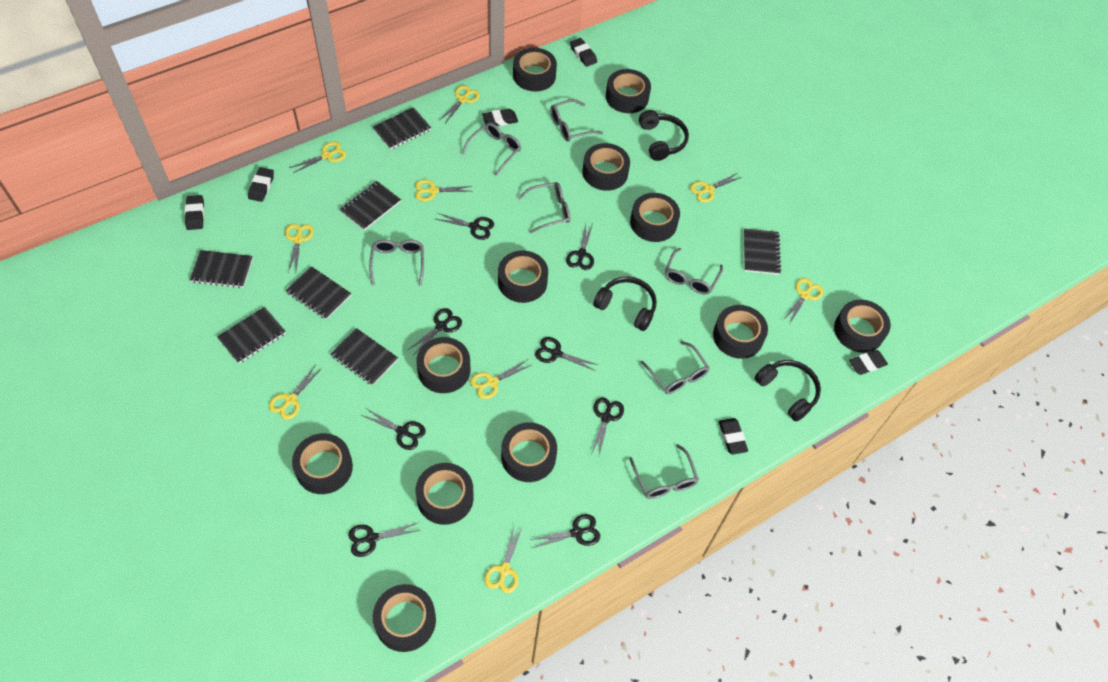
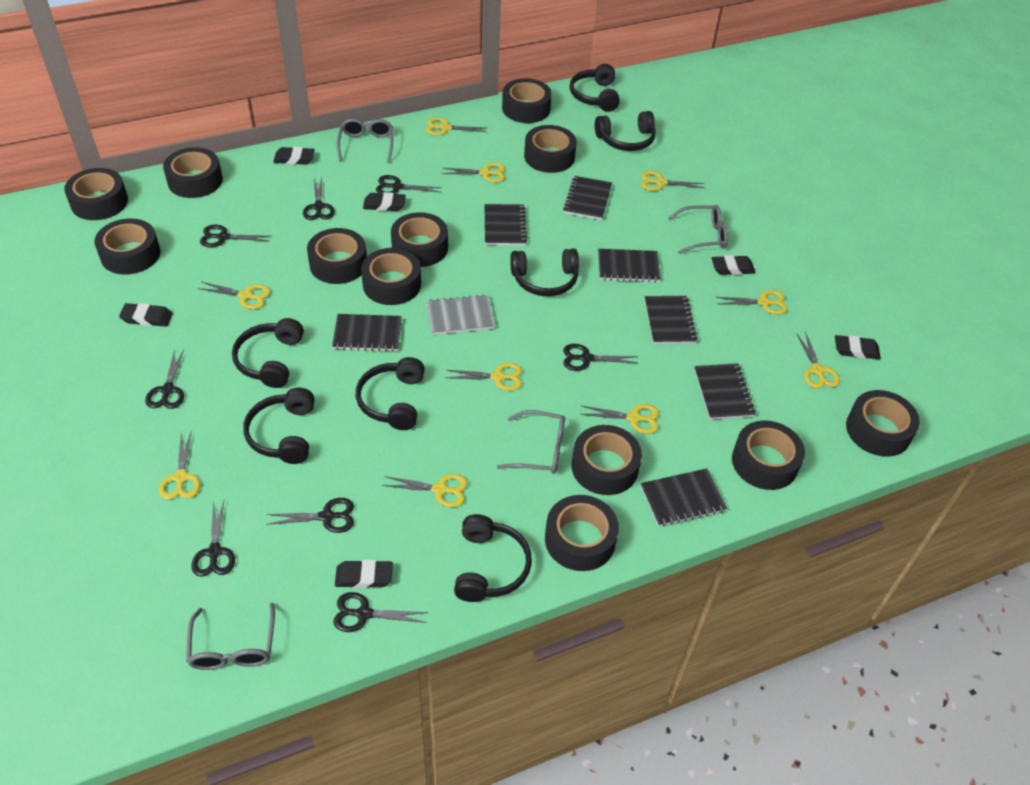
black headphones: 3 -> 7
grey glasses: 7 -> 4
grey notebook: 0 -> 1
yellow scissors: 9 -> 10

